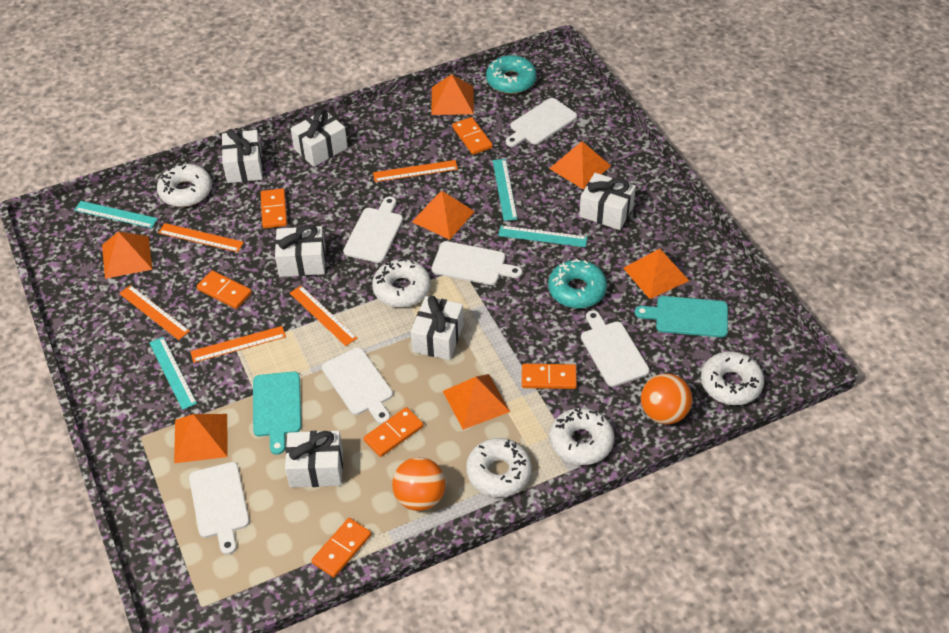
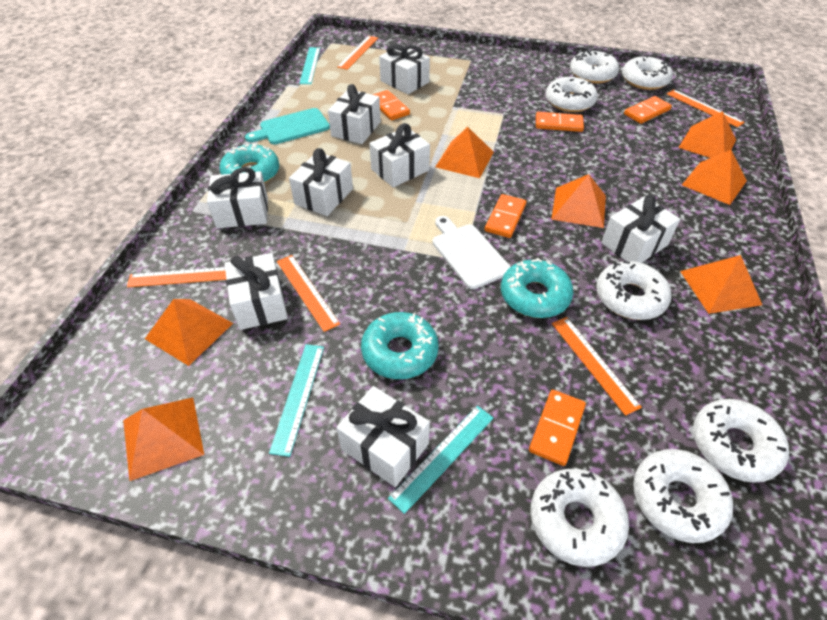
orange ball: 2 -> 0
orange domino: 6 -> 5
turquoise cutting board: 2 -> 1
turquoise donut: 2 -> 3
turquoise ruler: 4 -> 3
white cutting board: 6 -> 1
white donut: 5 -> 7
white gift: 6 -> 8

